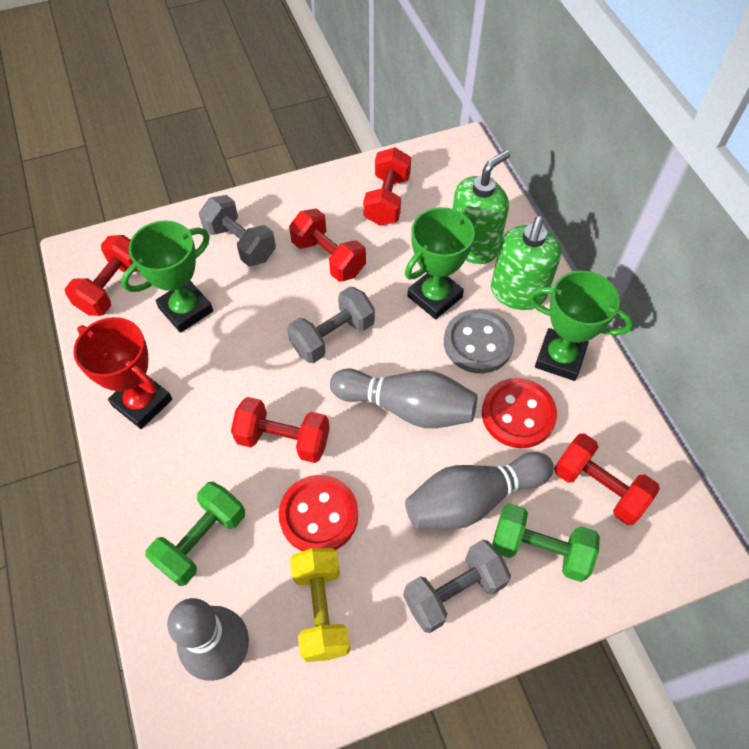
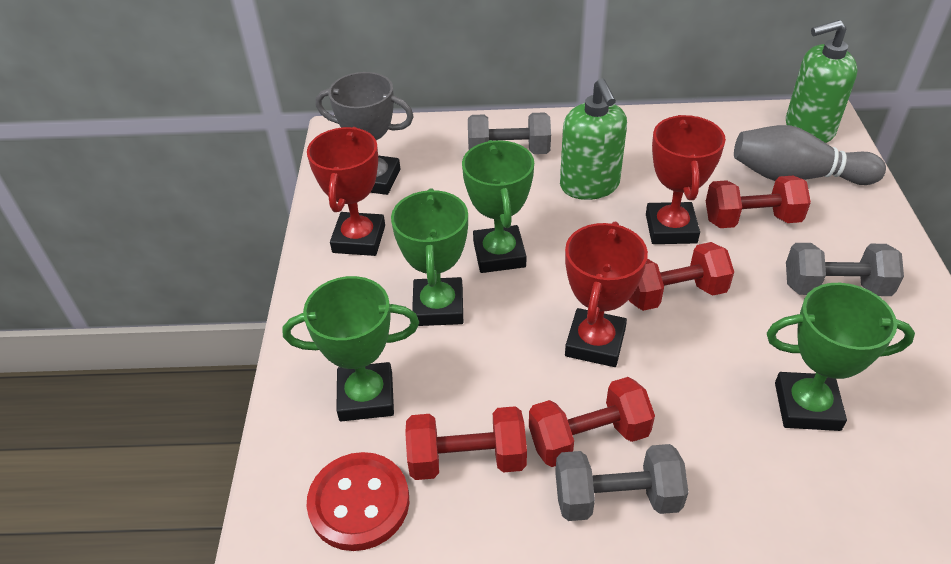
green dumbbell: 2 -> 0
green trophy: 3 -> 4
grey bowling pin: 3 -> 1
grey button: 1 -> 0
grey trophy: 0 -> 1
red button: 2 -> 1
red dumbbell: 5 -> 4
red trophy: 1 -> 3
yellow dumbbell: 1 -> 0

